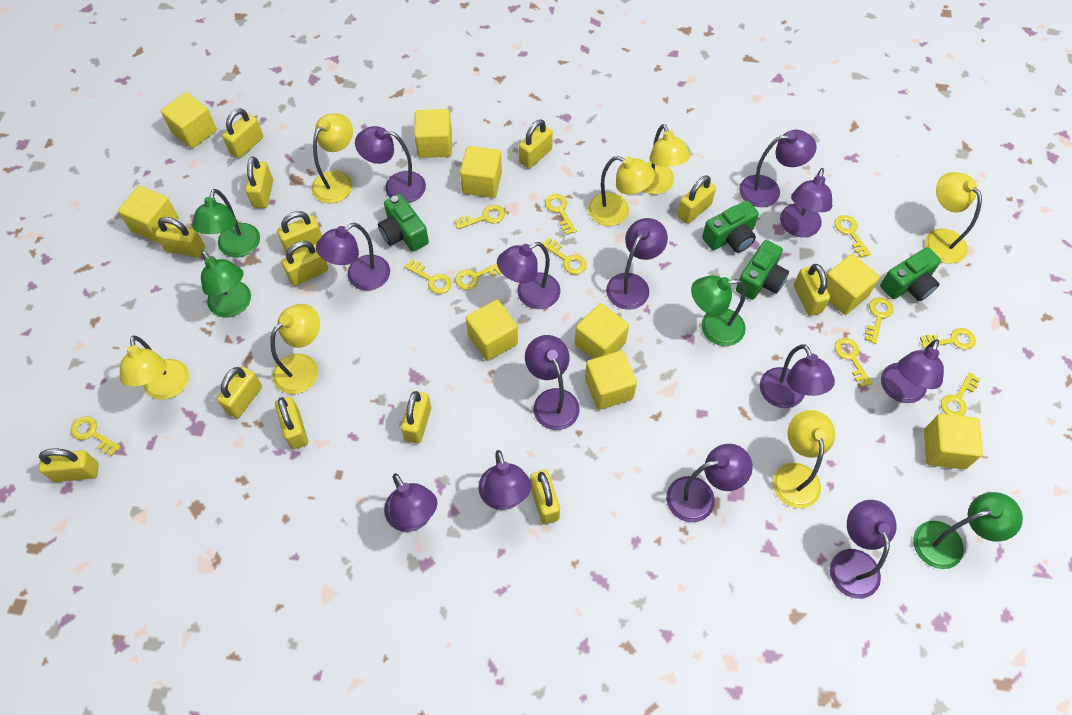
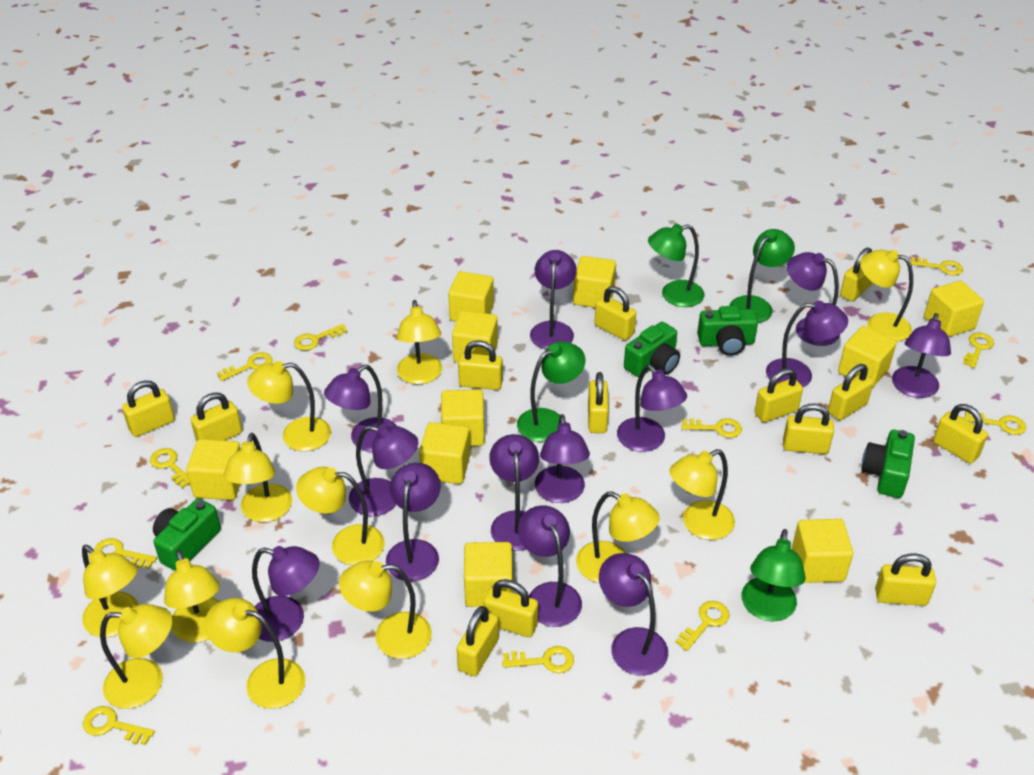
yellow cube: 9 -> 10
yellow lamp: 7 -> 12

